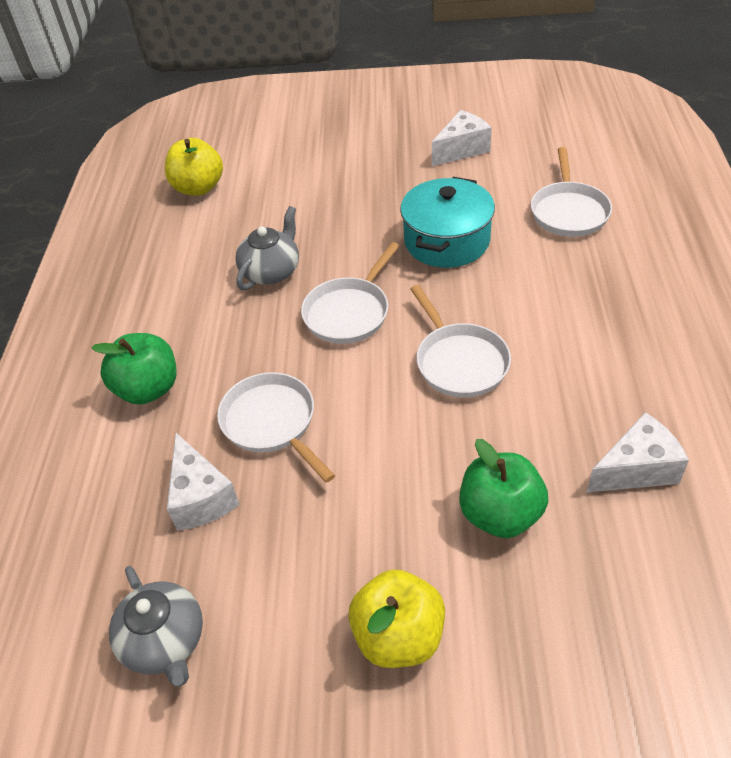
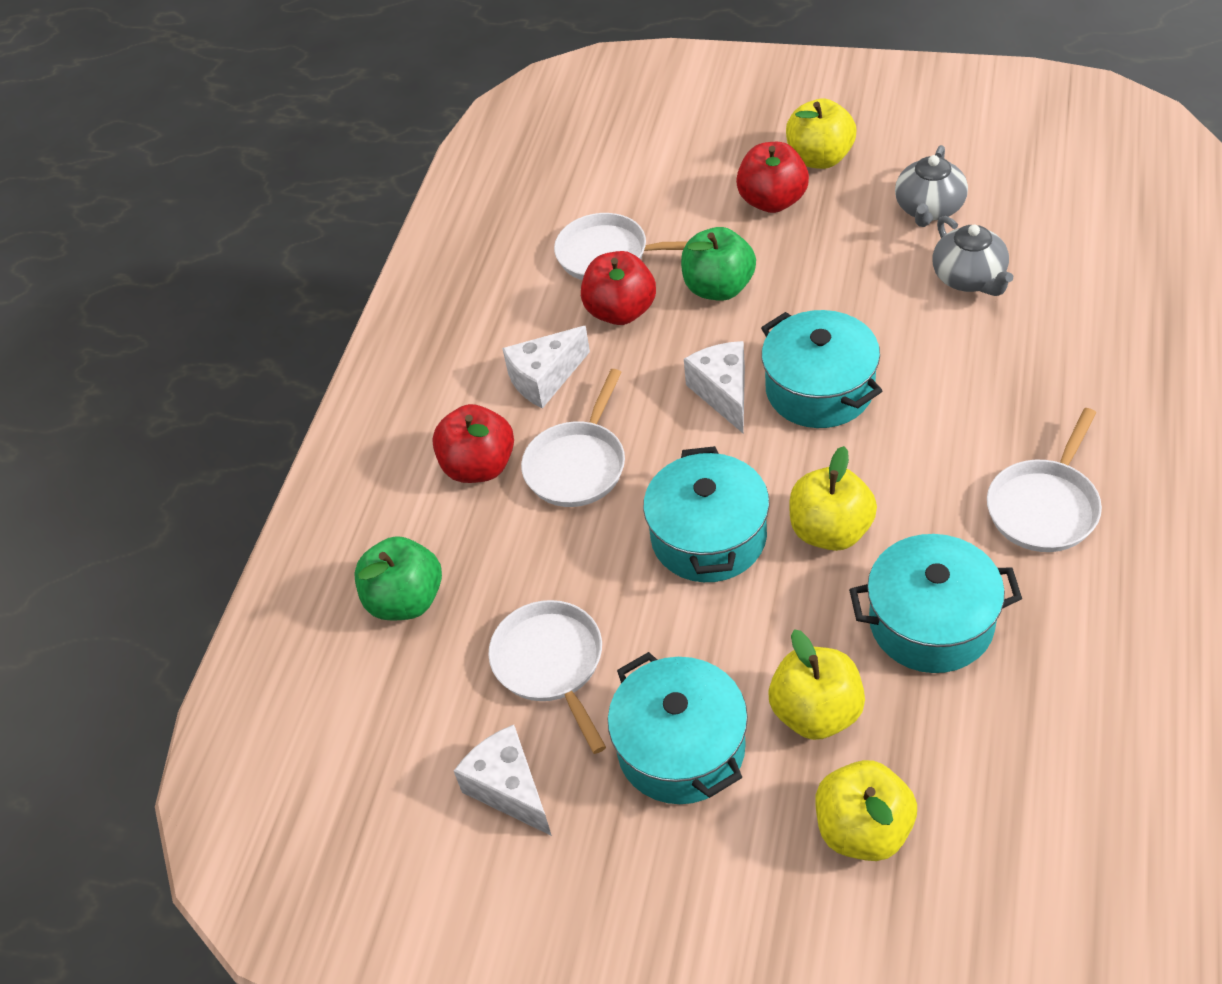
red apple: 0 -> 3
turquoise pot: 1 -> 4
yellow apple: 2 -> 4

